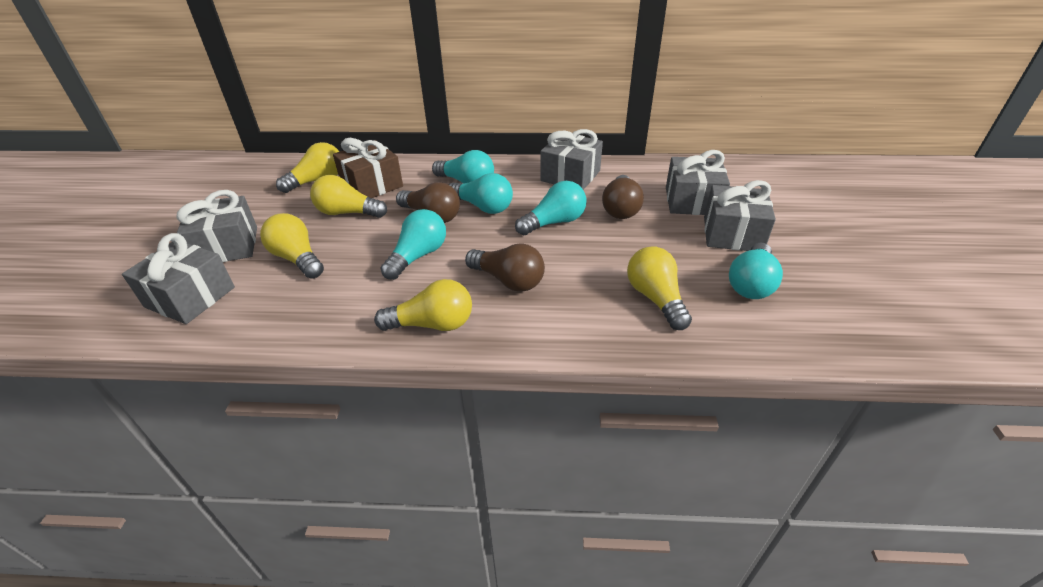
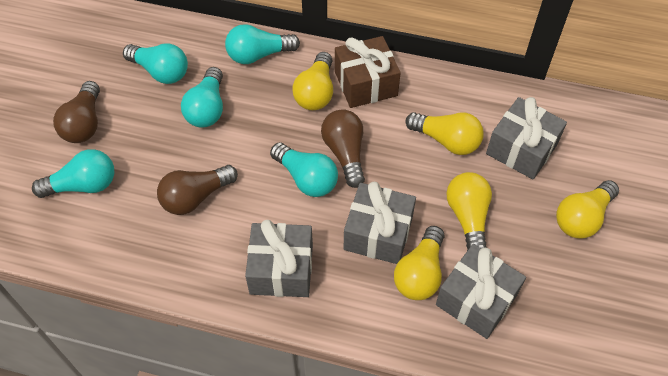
grey gift: 5 -> 4

